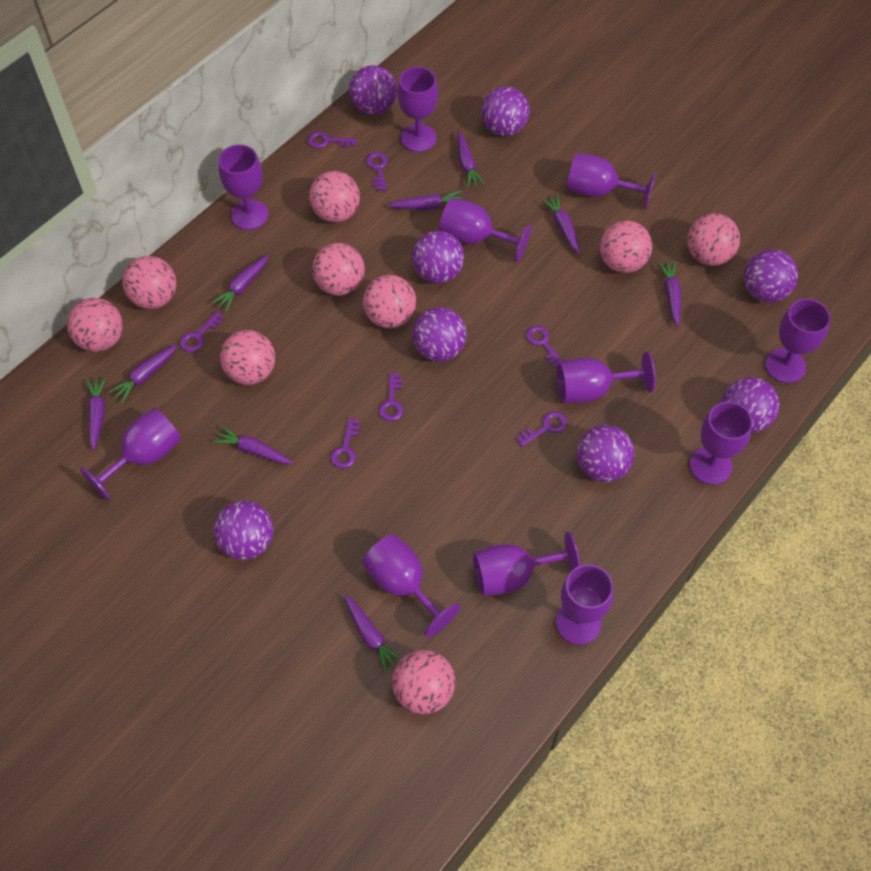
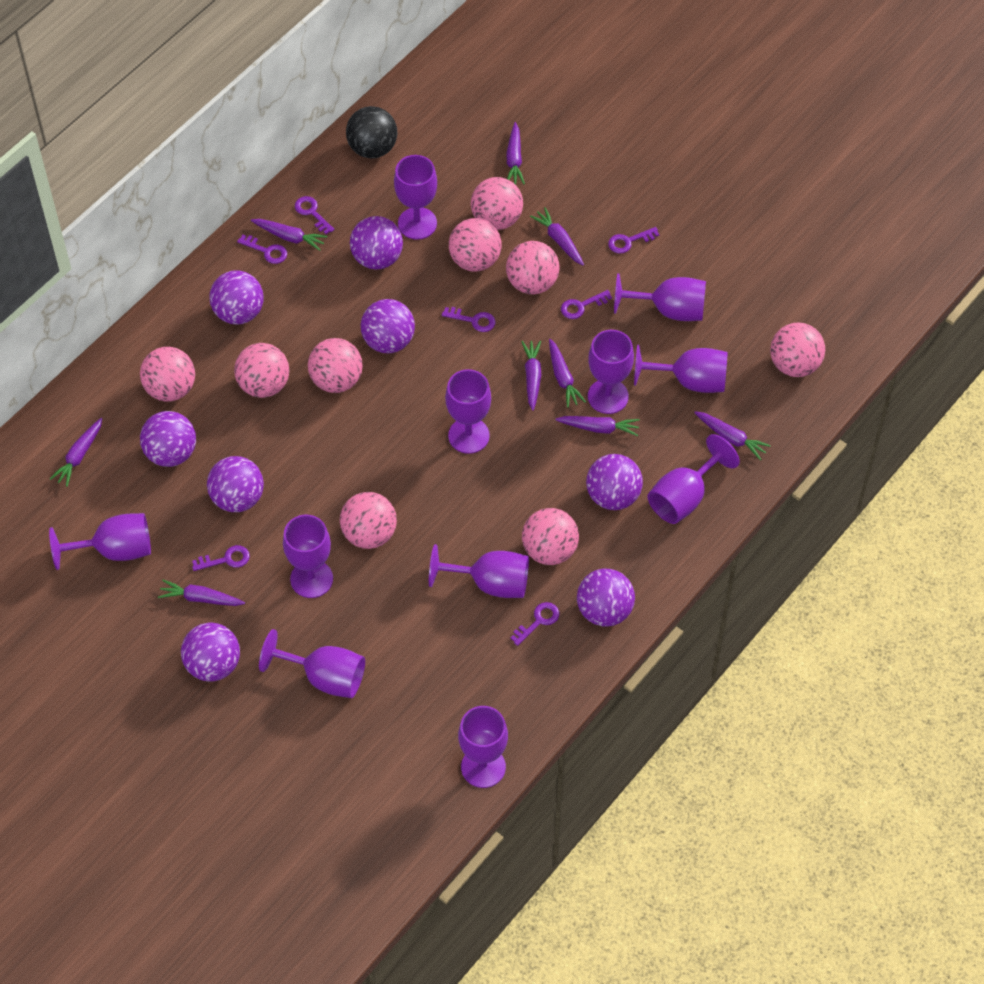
black ball: 0 -> 1

